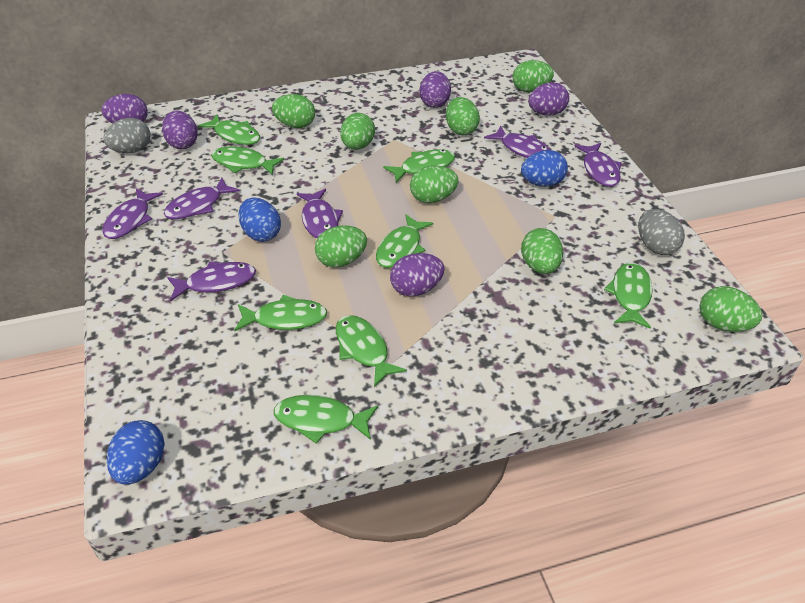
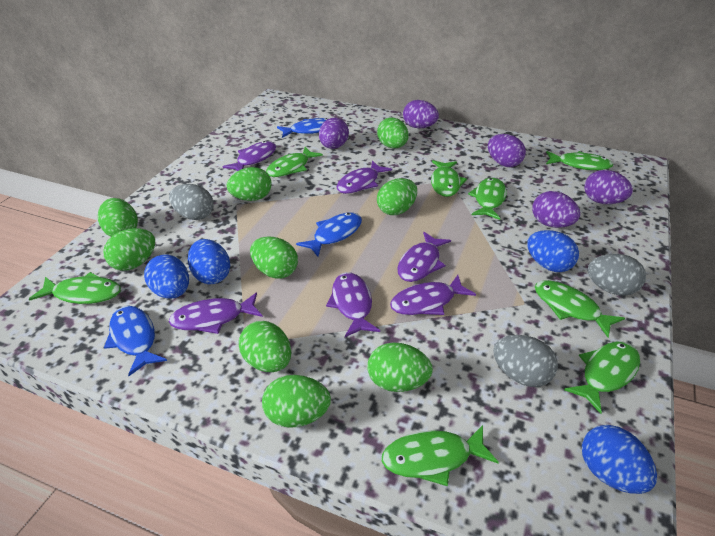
blue egg: 3 -> 4
blue fish: 0 -> 3
green egg: 8 -> 9
grey egg: 2 -> 3

